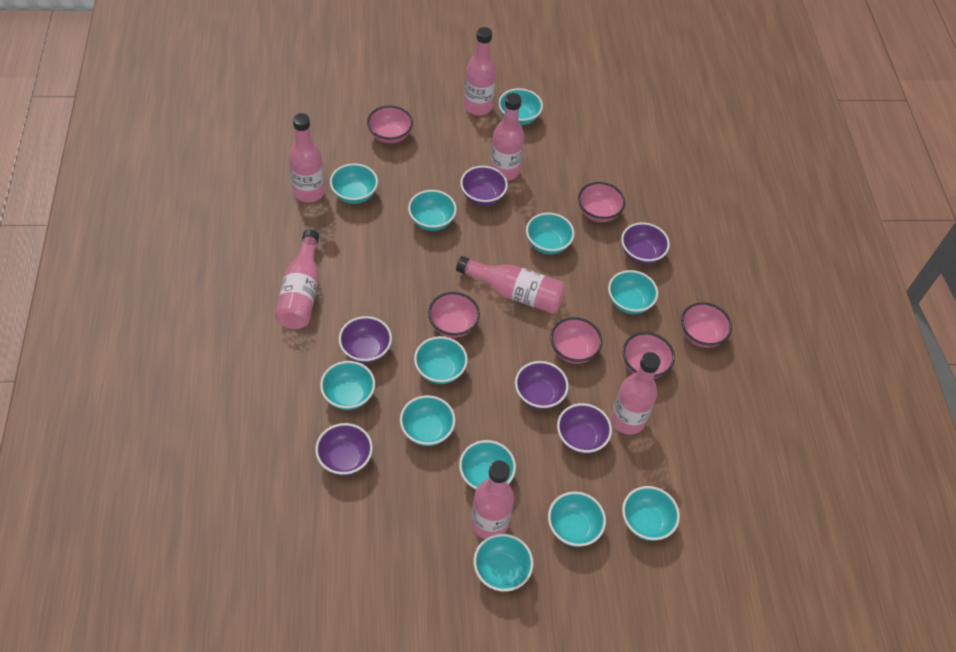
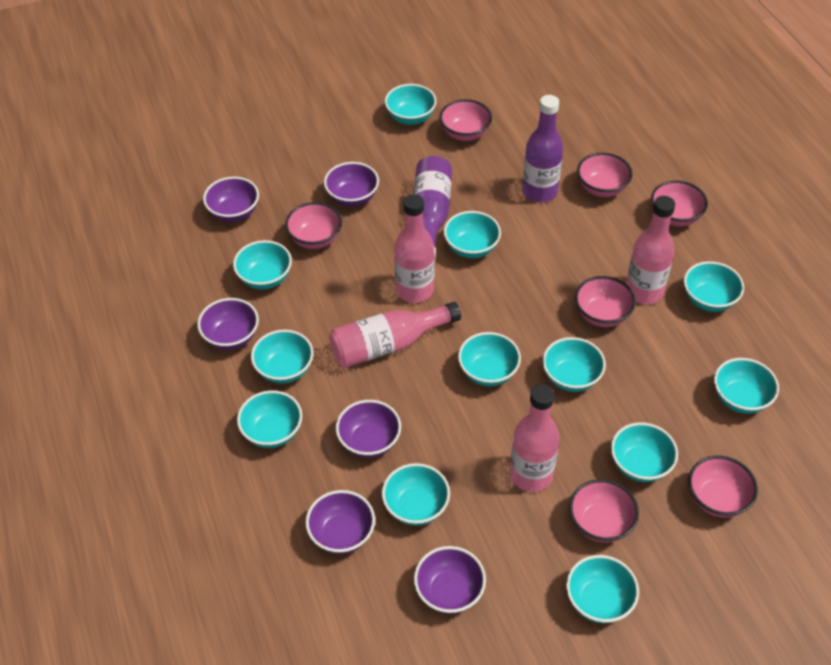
pink bottle: 7 -> 4
pink bowl: 6 -> 7
purple bottle: 0 -> 2

